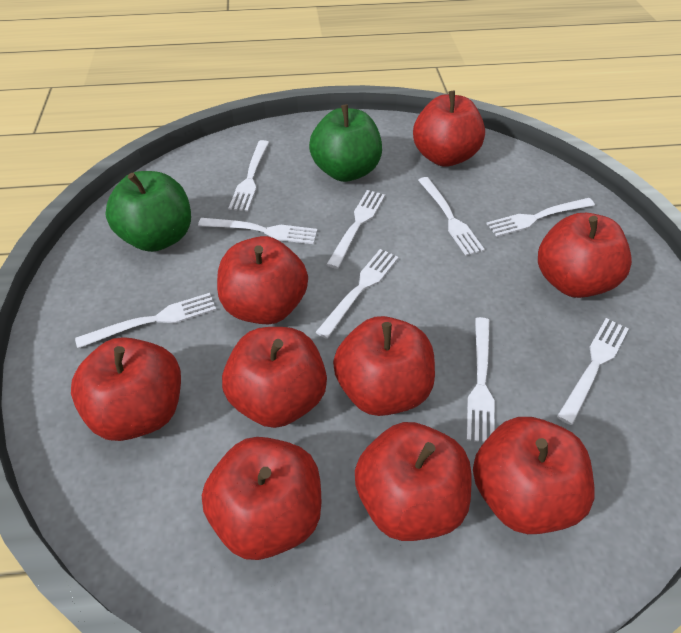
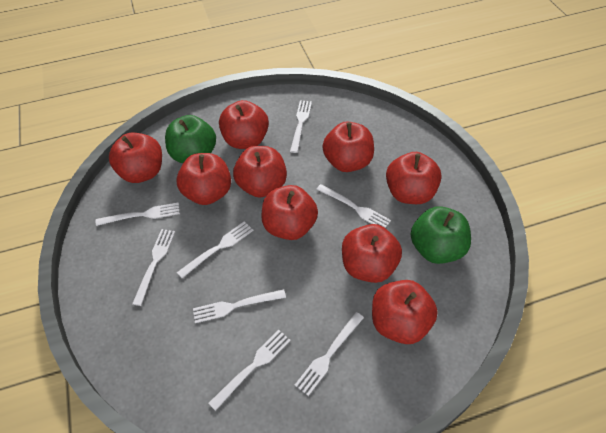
white fork: 9 -> 8

